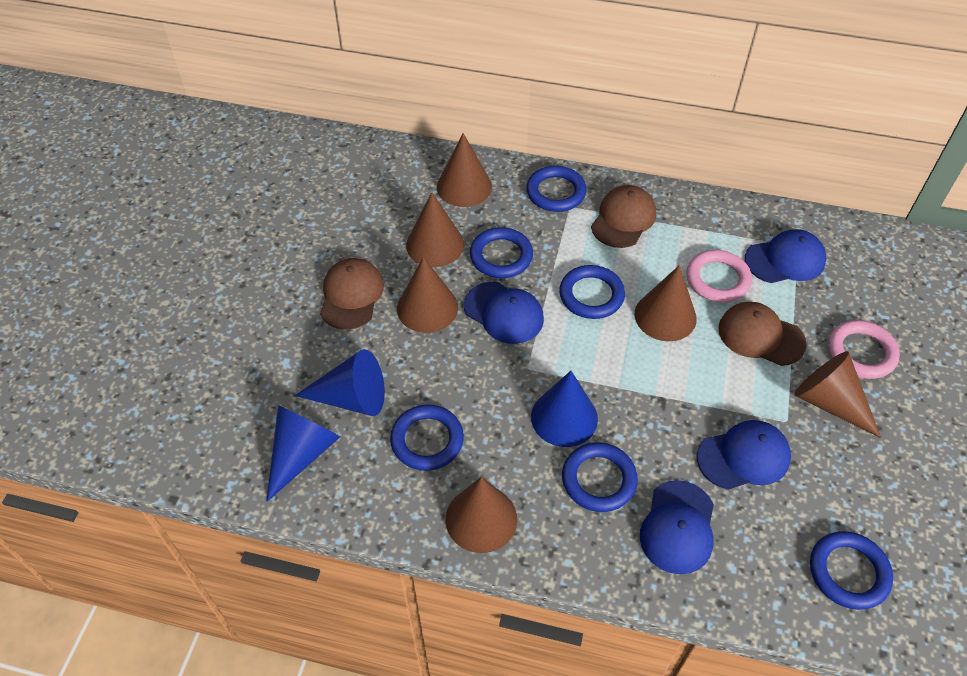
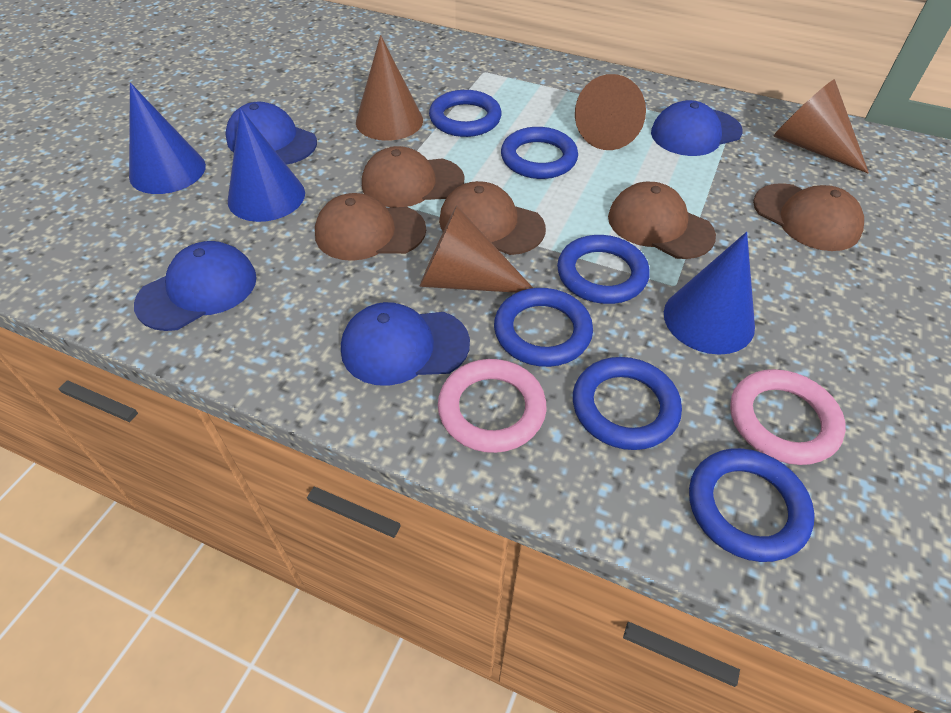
brown cap: 3 -> 5
brown cone: 6 -> 4

